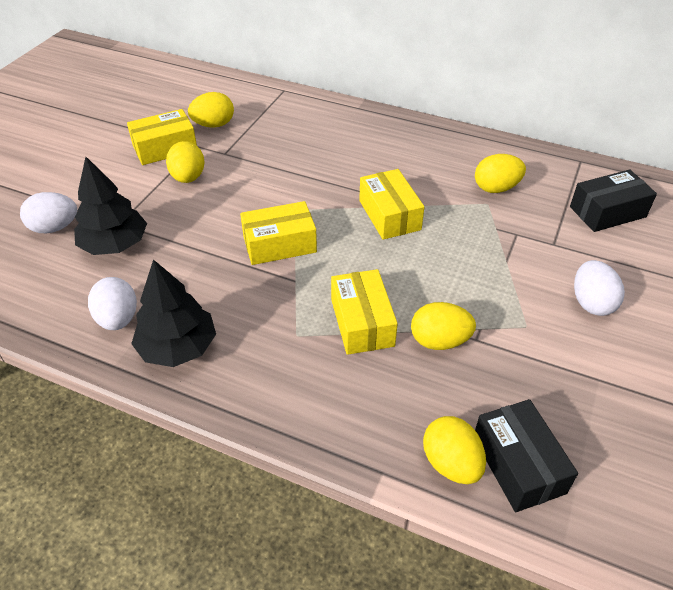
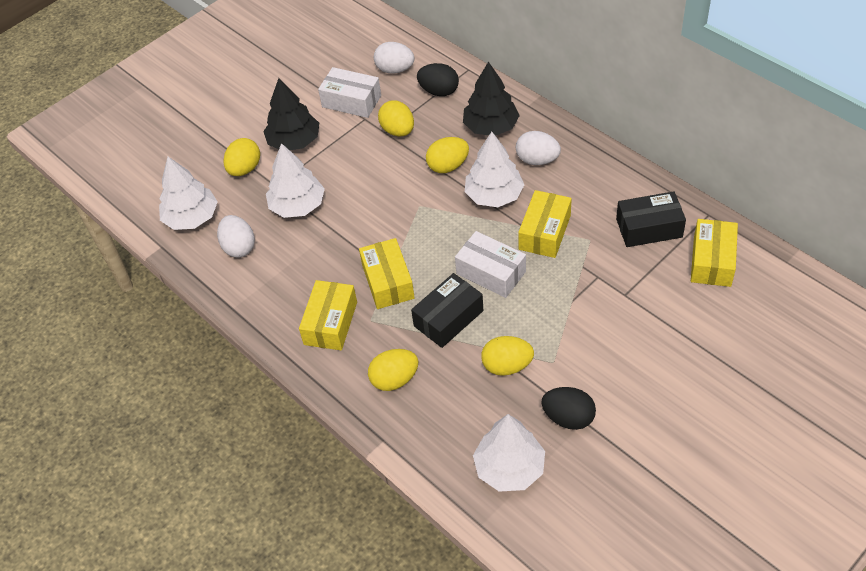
black egg: 0 -> 2
white box: 0 -> 2
white tree: 0 -> 4

